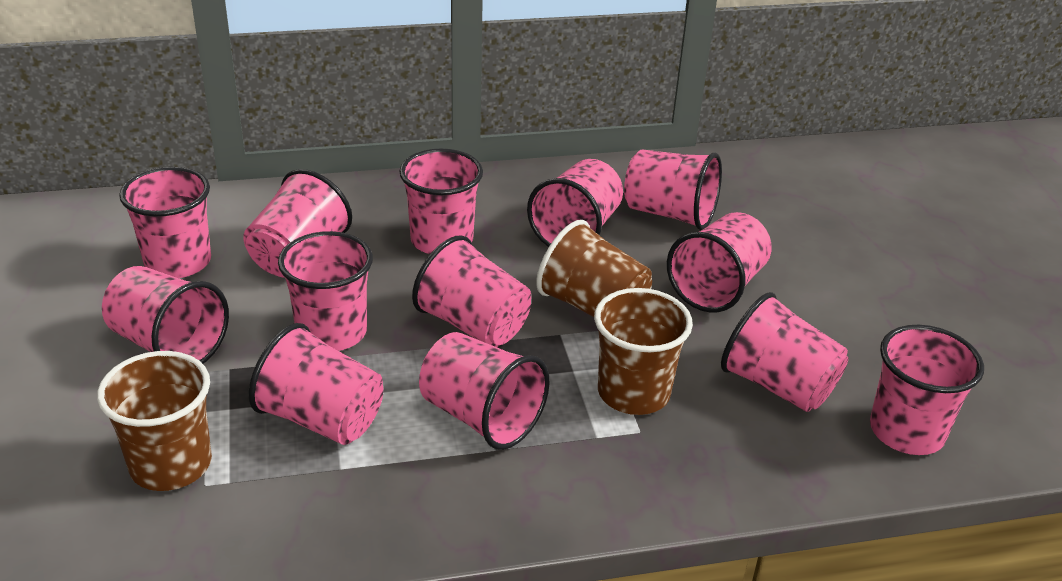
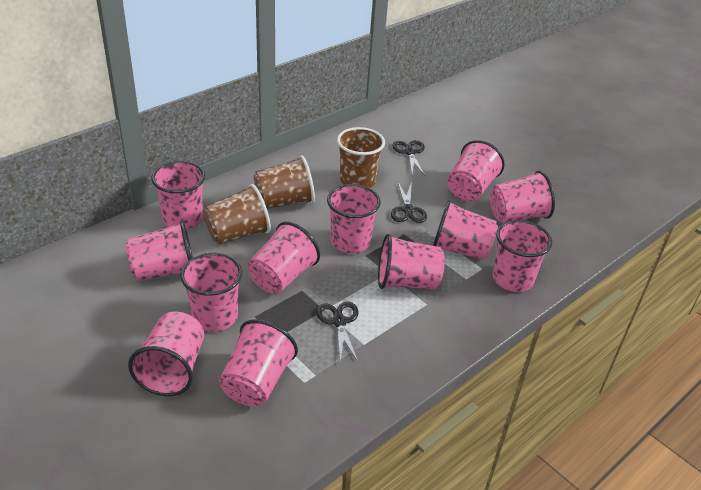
black scissors: 0 -> 3
pink cup: 13 -> 12

